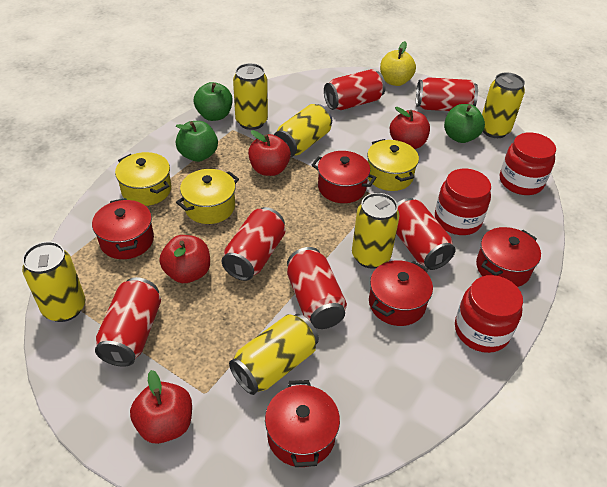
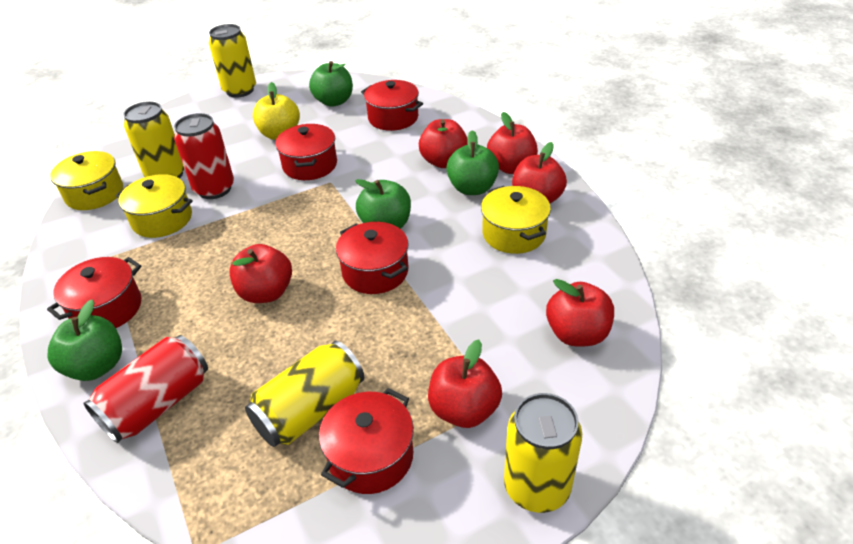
green apple: 3 -> 4
red apple: 4 -> 6
red can: 6 -> 2
red jar: 3 -> 0
yellow can: 6 -> 4

